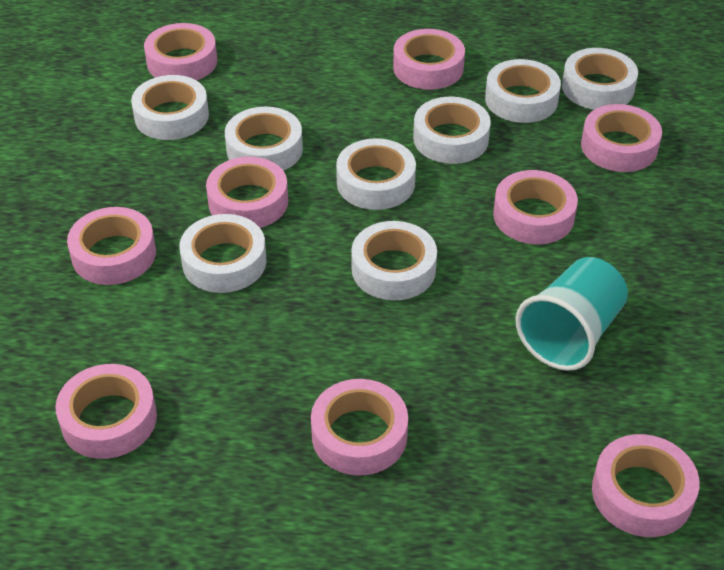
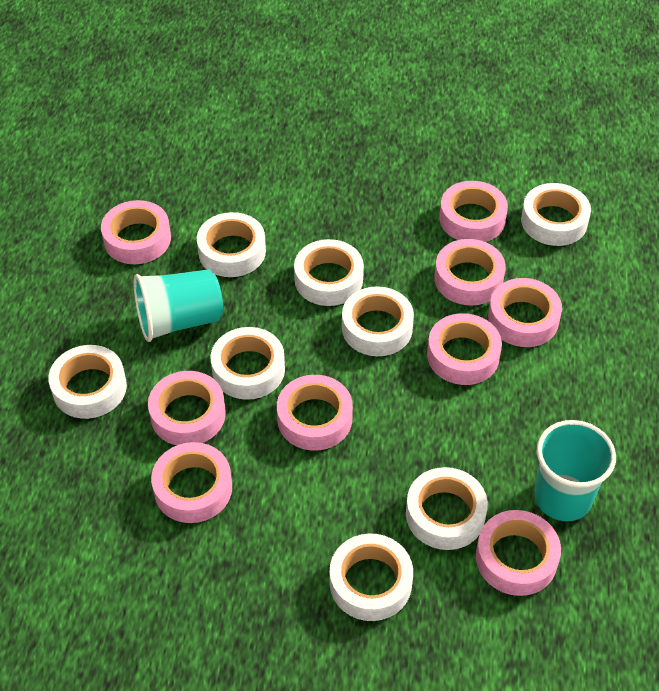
turquoise cup: 1 -> 2

